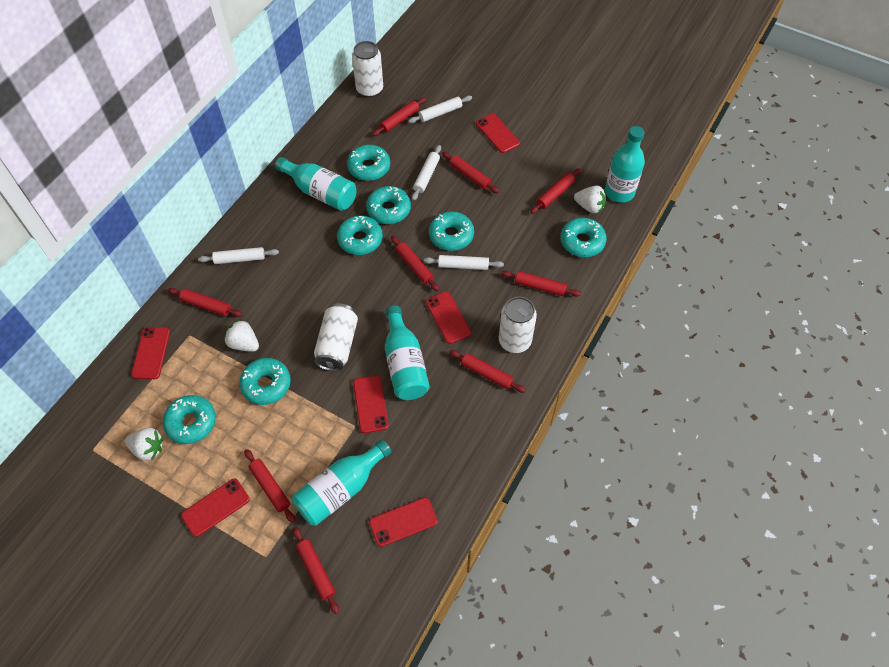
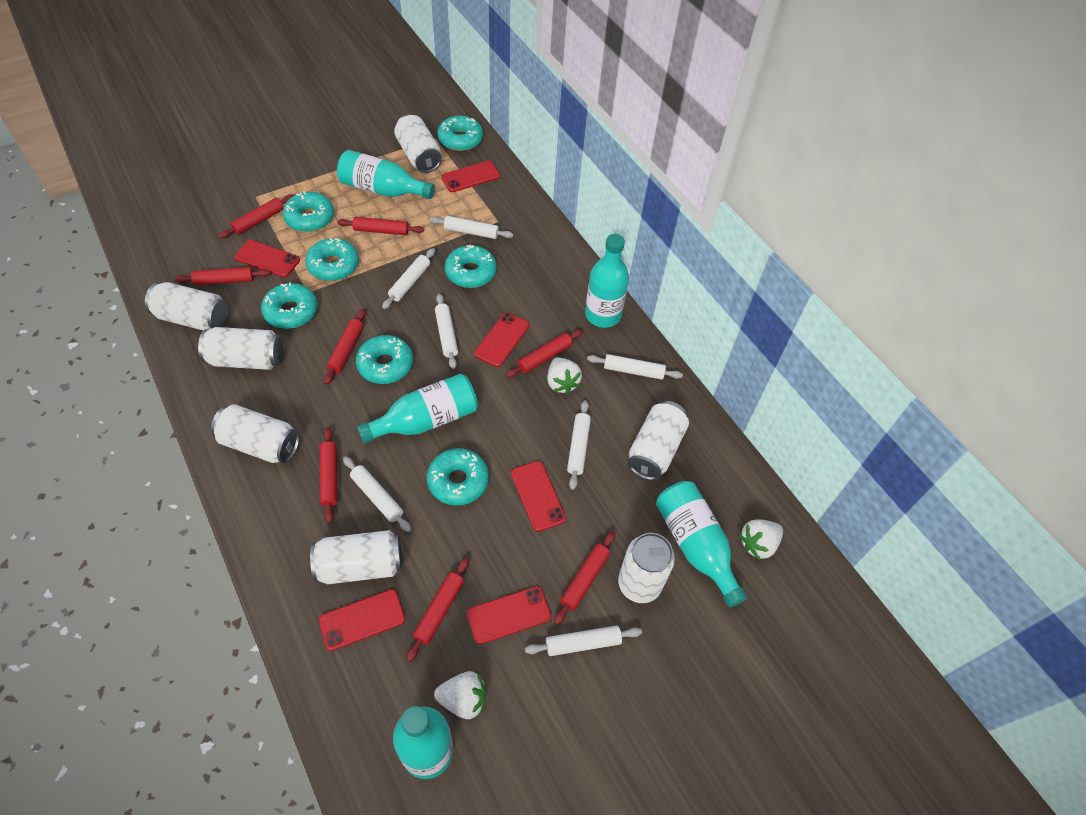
red rolling pin: 9 -> 8
turquoise bottle: 4 -> 5
white can: 3 -> 7
white rolling pin: 4 -> 7

